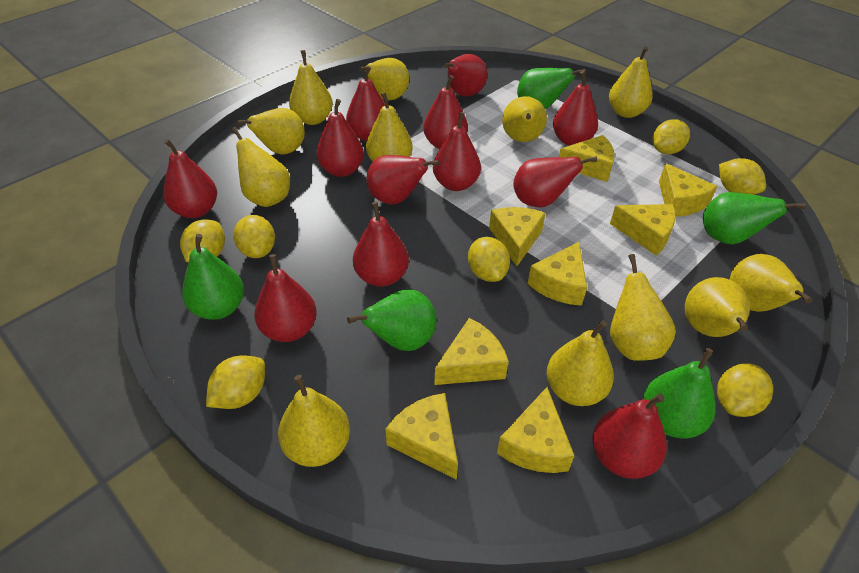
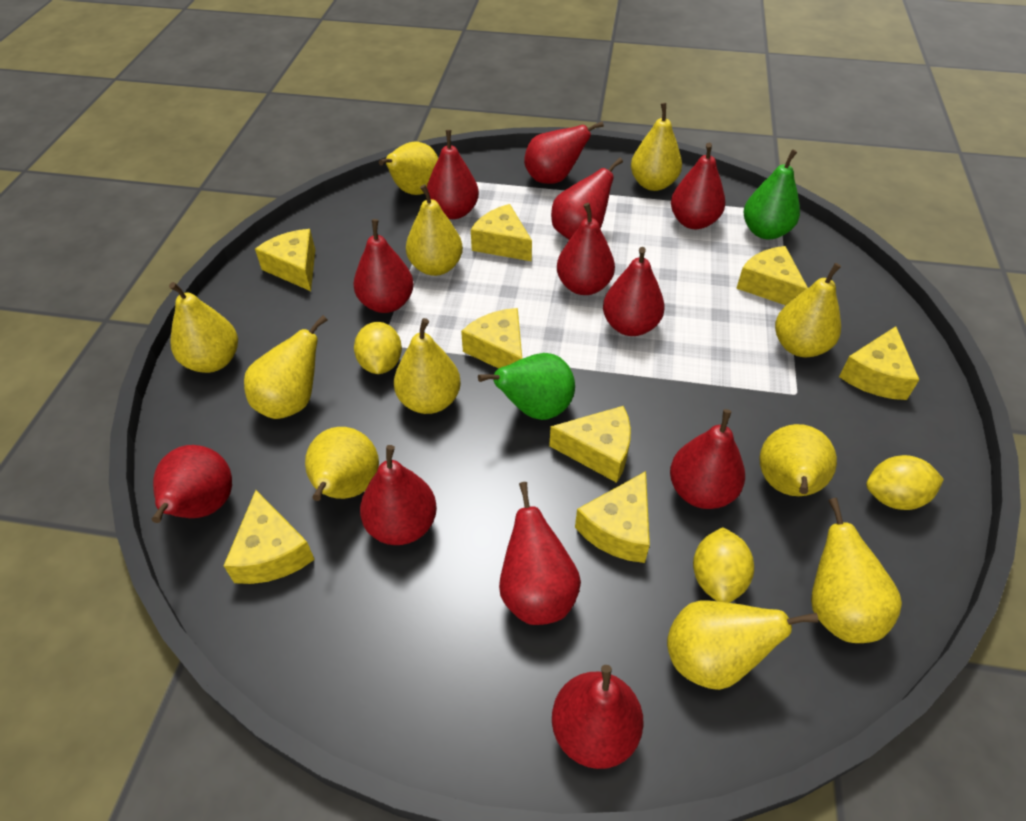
green pear: 5 -> 2
yellow lemon: 7 -> 3
yellow pear: 12 -> 11

